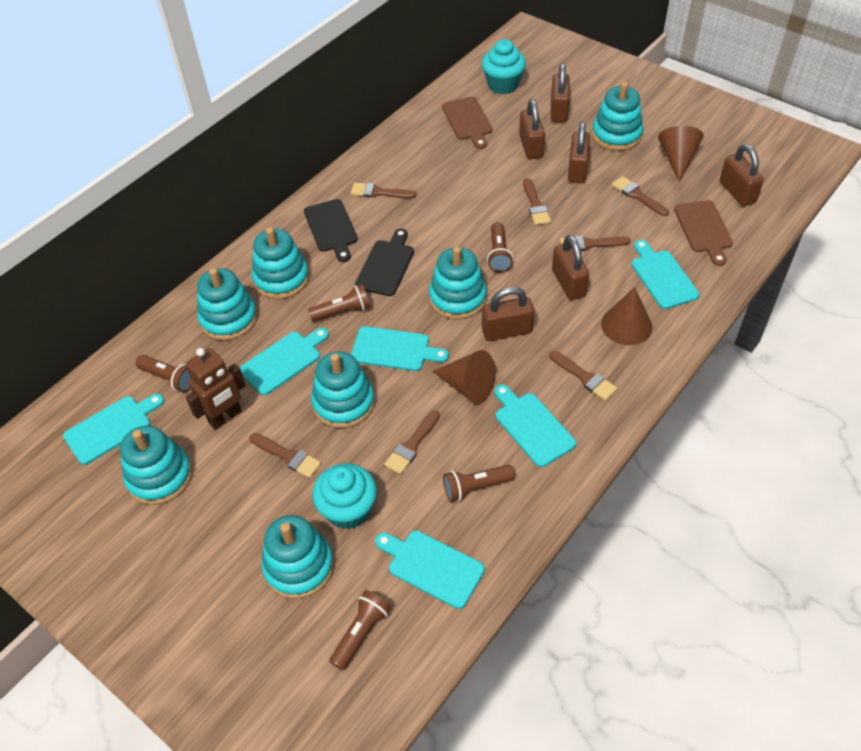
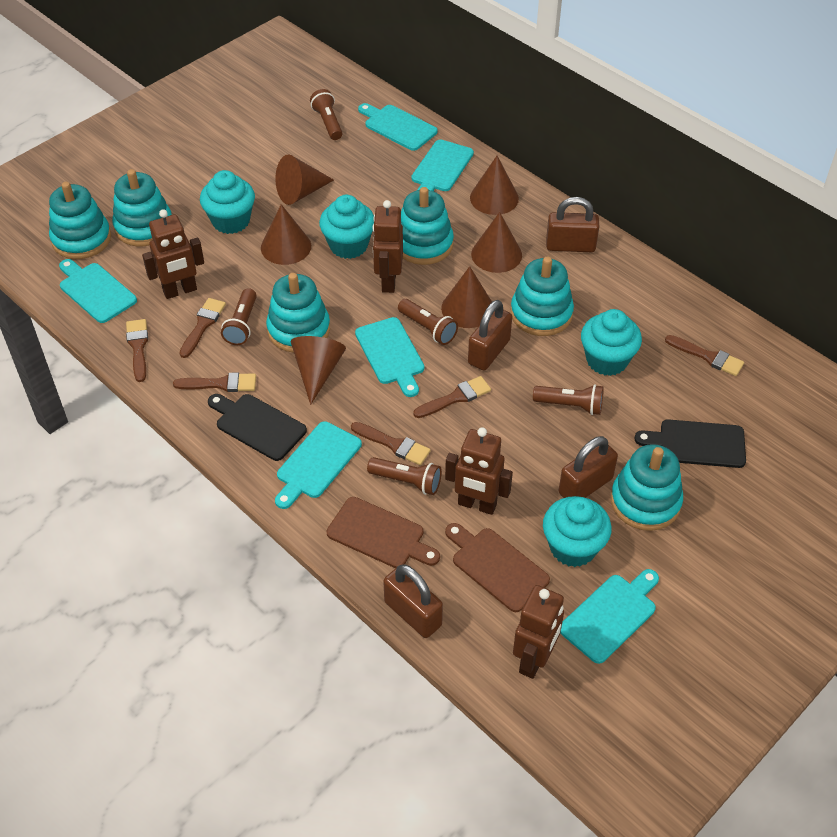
brown brush: 7 -> 6
brown cone: 3 -> 6
brown padlock: 6 -> 4
brown robot: 1 -> 4
turquoise cupcake: 2 -> 4
turquoise stacking toy: 7 -> 6

